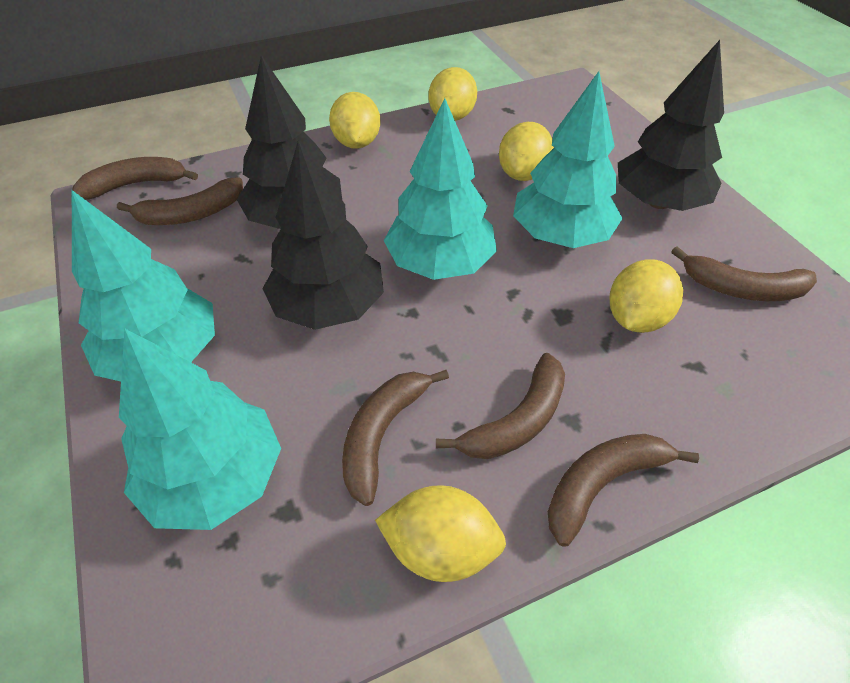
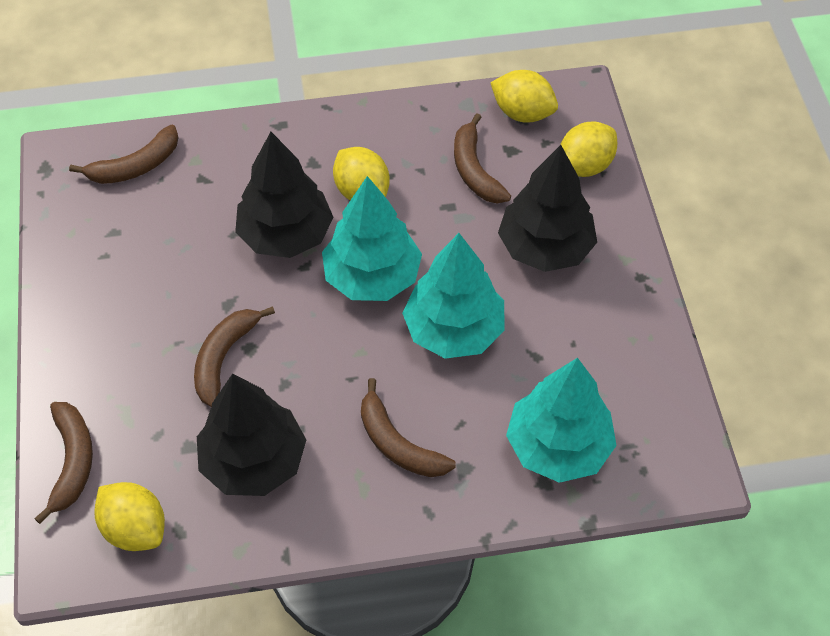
brown banana: 6 -> 5
turquoise tree: 4 -> 3
yellow lemon: 5 -> 4

